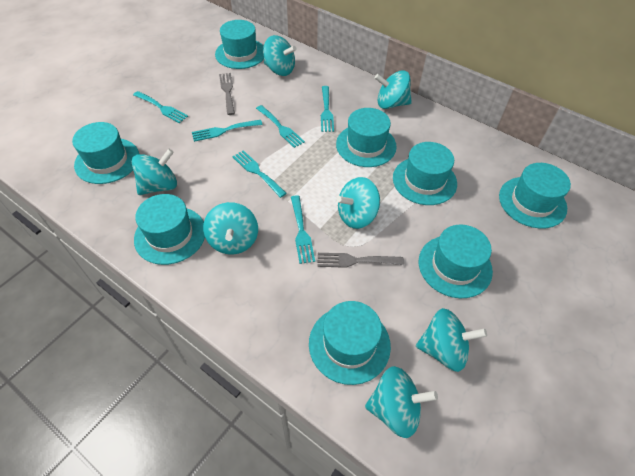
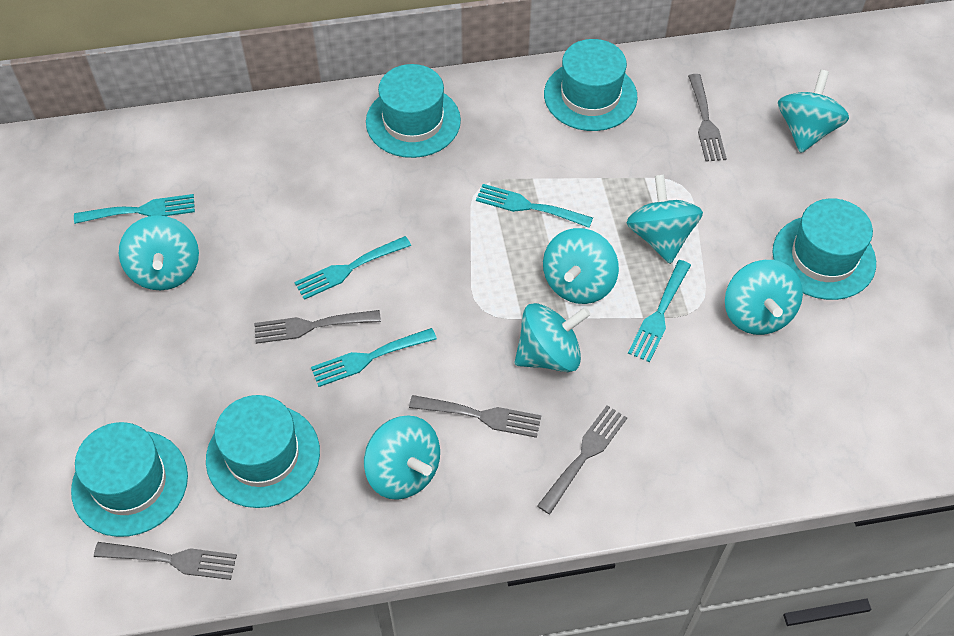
grey fork: 2 -> 5
turquoise fork: 6 -> 5
turquoise hat: 8 -> 5

